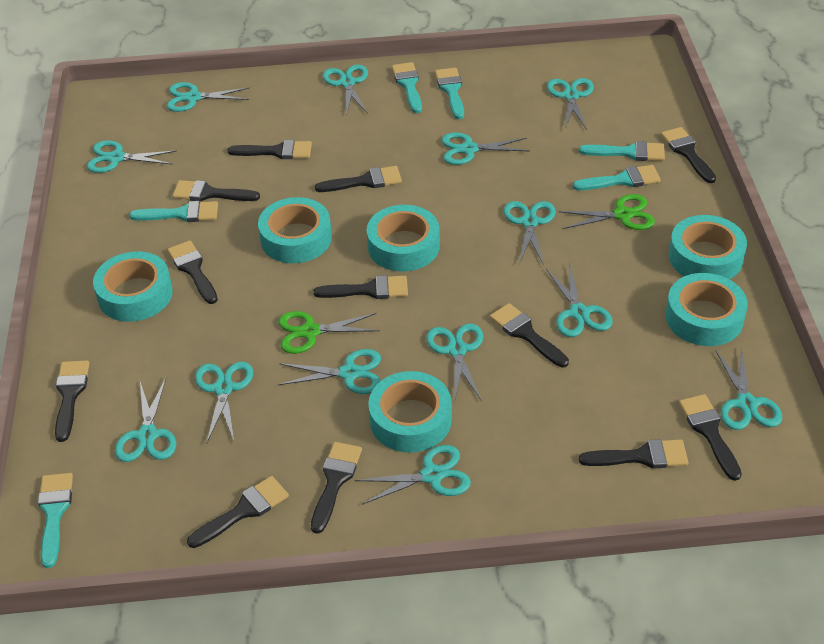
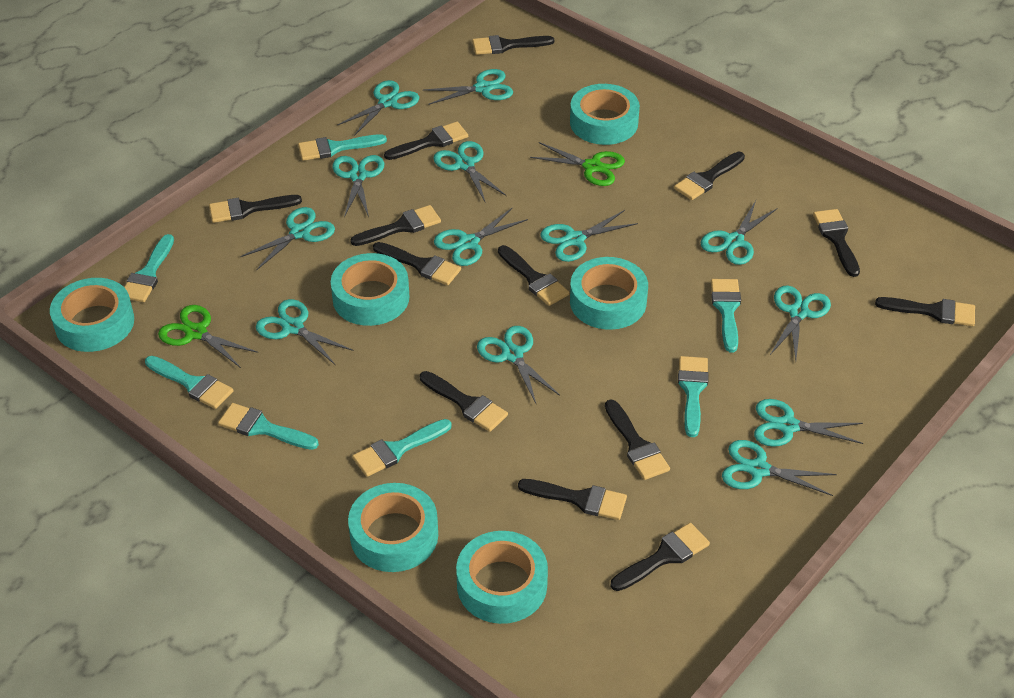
black brush: 12 -> 13
turquoise brush: 6 -> 7

